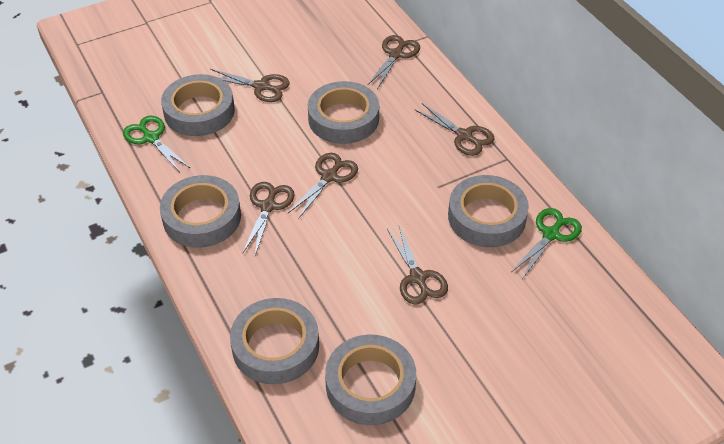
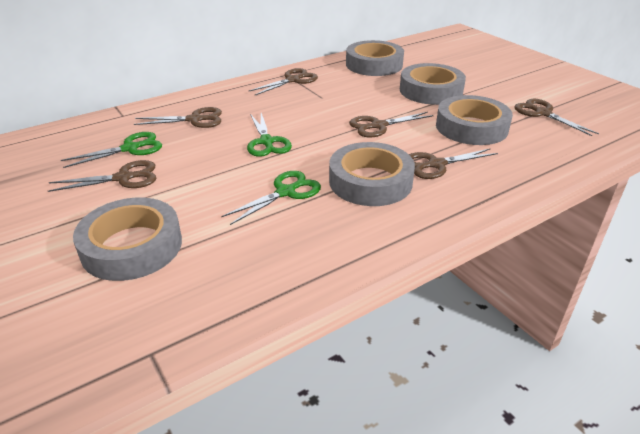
green scissors: 2 -> 3
grey tape: 6 -> 5

